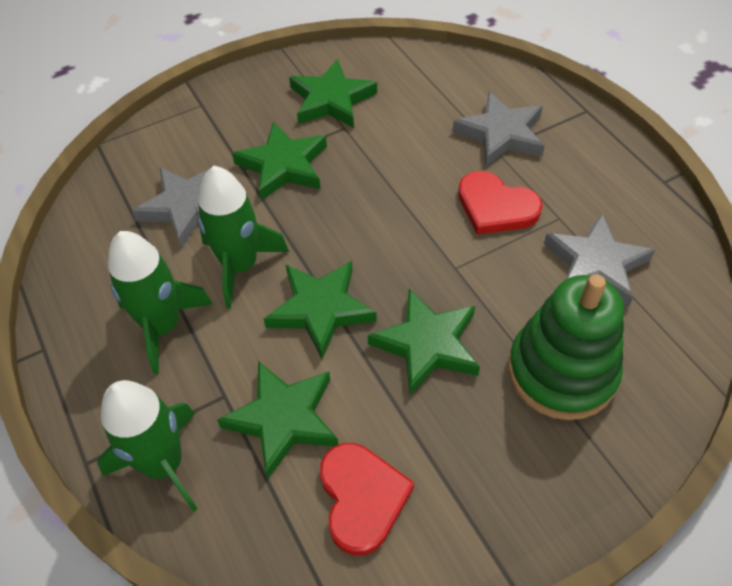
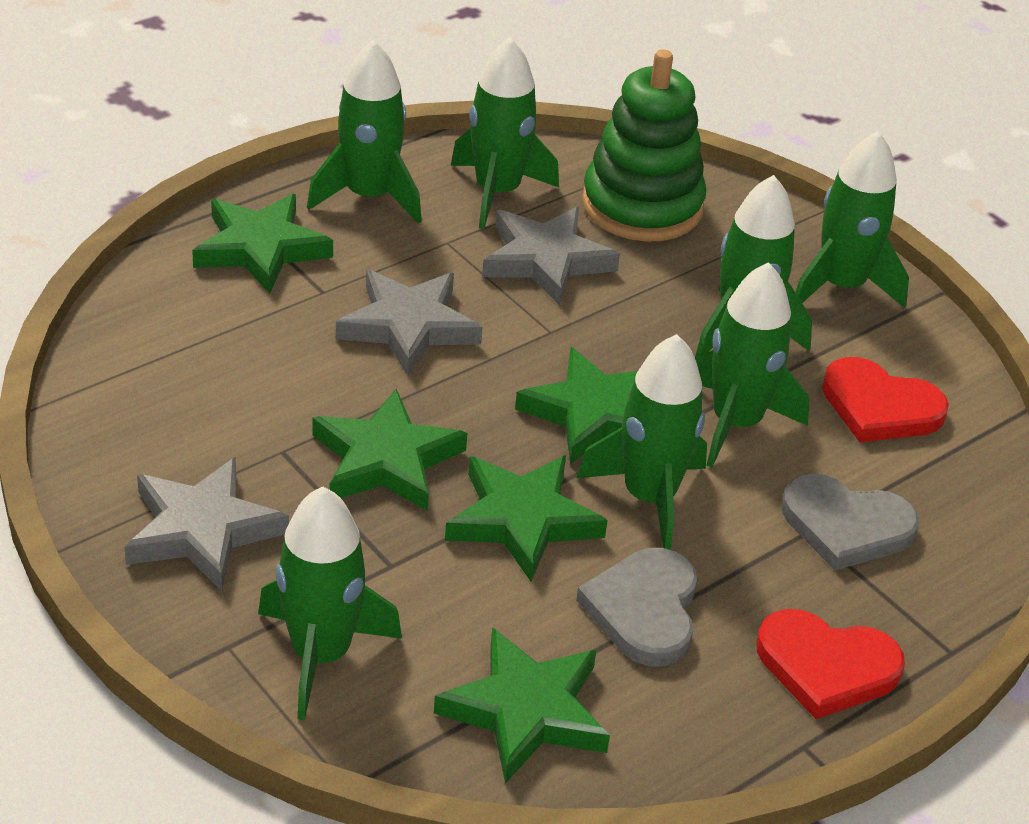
green rocket: 3 -> 7
grey heart: 0 -> 2

